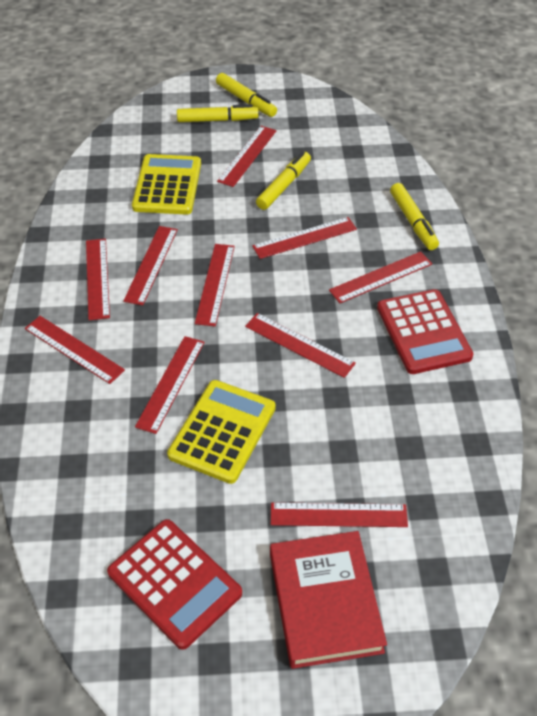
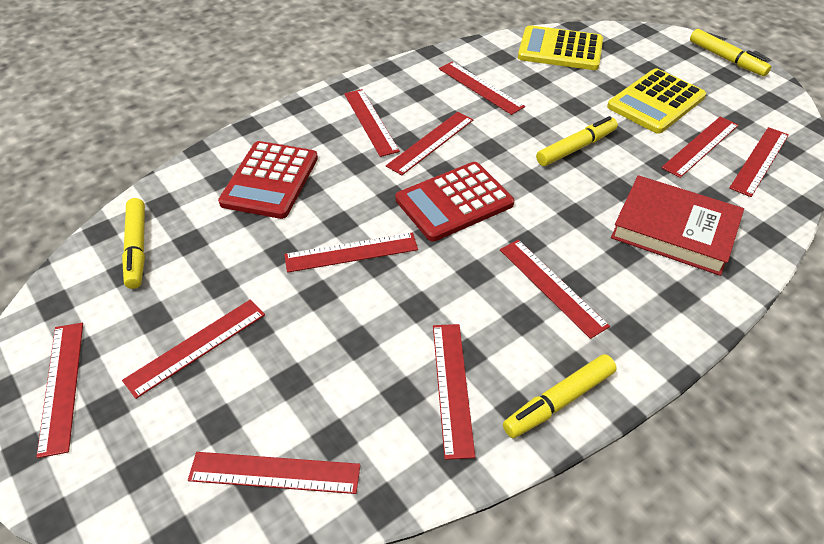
red ruler: 10 -> 11

